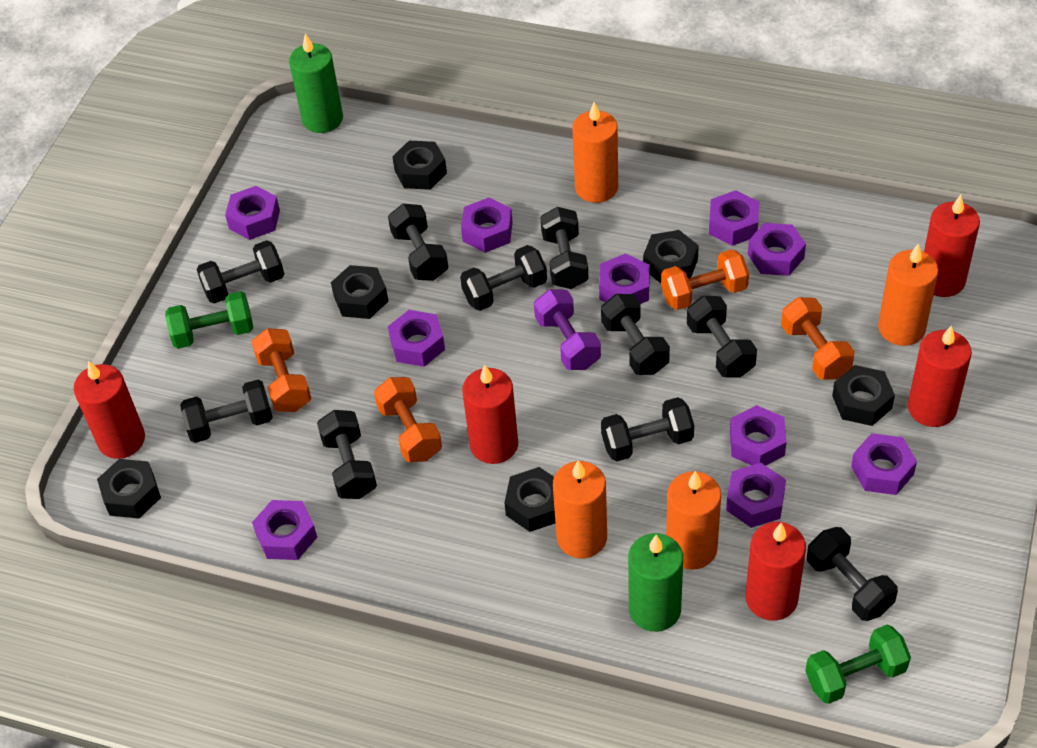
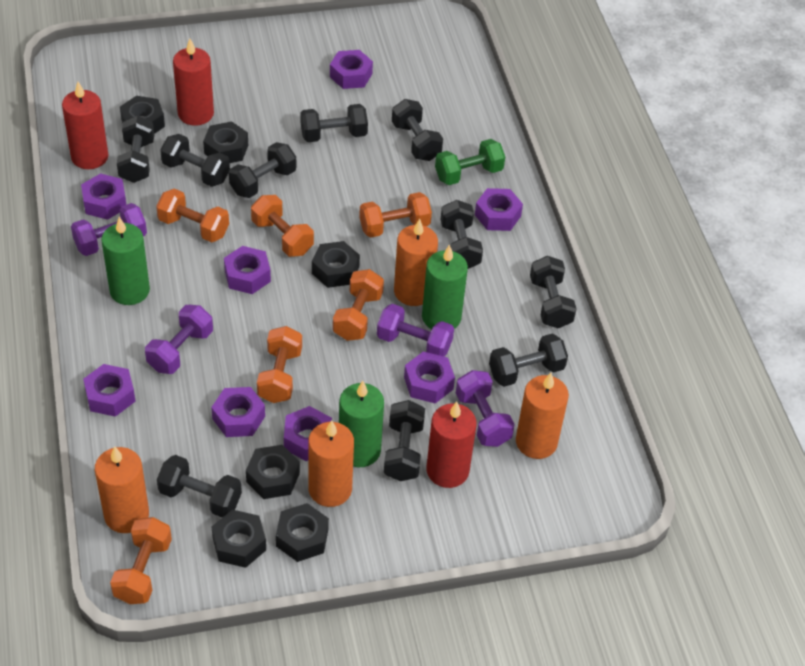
green candle: 2 -> 3
green dumbbell: 2 -> 1
orange dumbbell: 4 -> 6
purple dumbbell: 1 -> 4
purple nut: 10 -> 8
red candle: 5 -> 3

